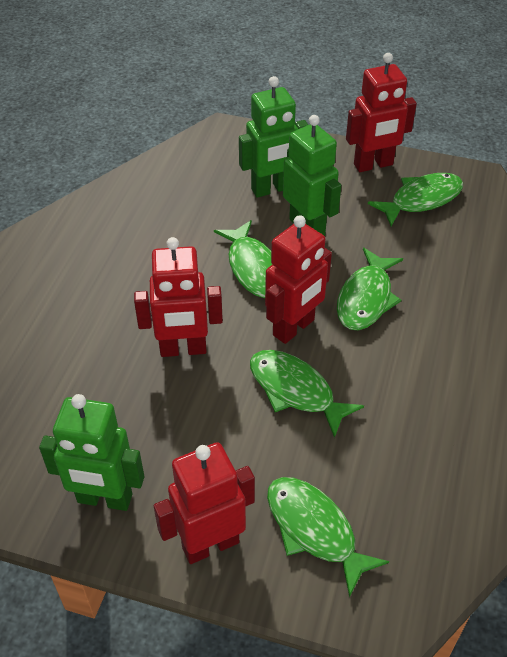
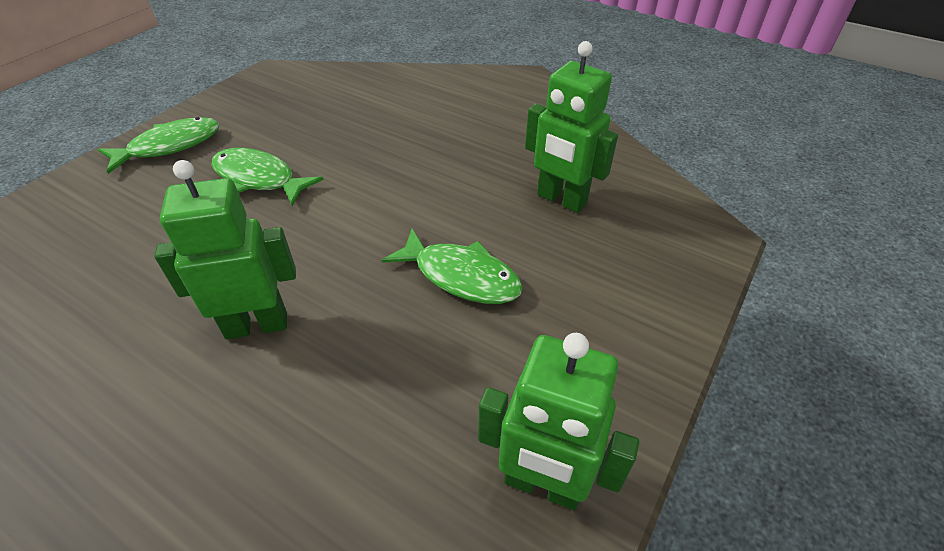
green fish: 5 -> 3
red robot: 4 -> 0

